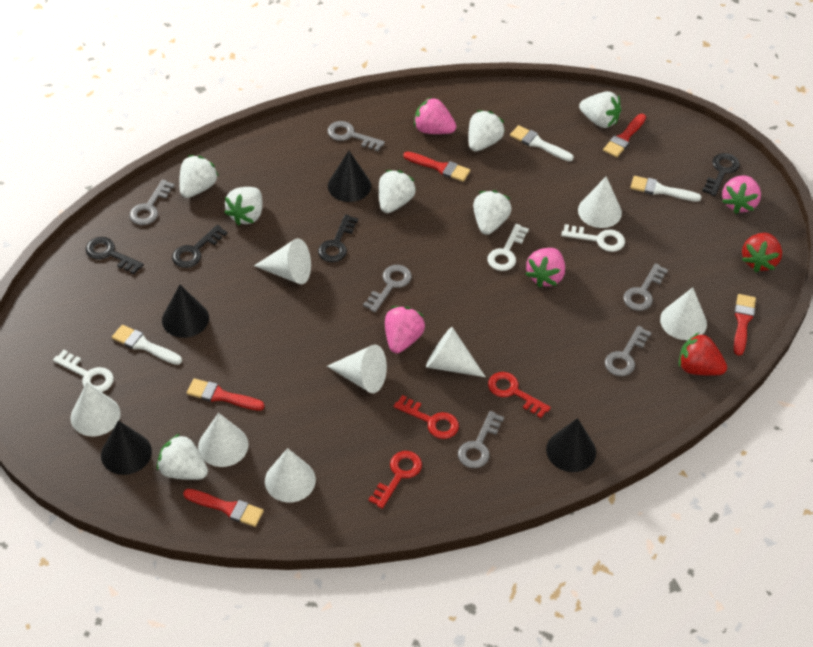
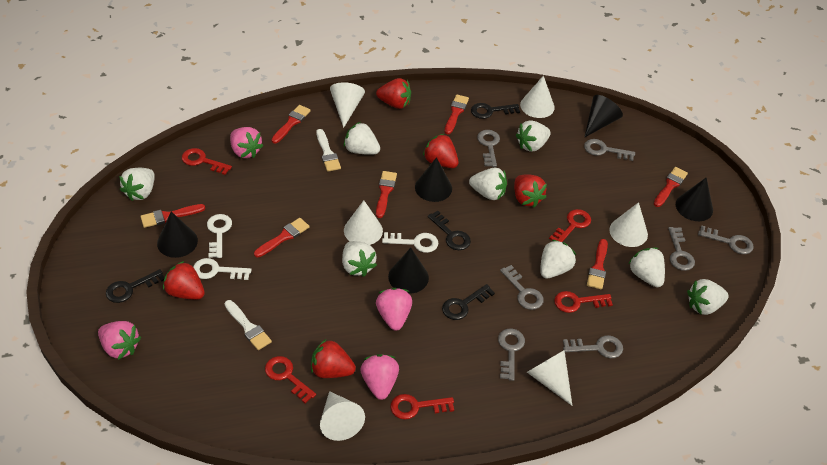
black cone: 4 -> 5
grey key: 6 -> 7
red brush: 5 -> 7
red key: 3 -> 5
red strawberry: 2 -> 5
white brush: 3 -> 2
white cone: 8 -> 6
white strawberry: 7 -> 8

